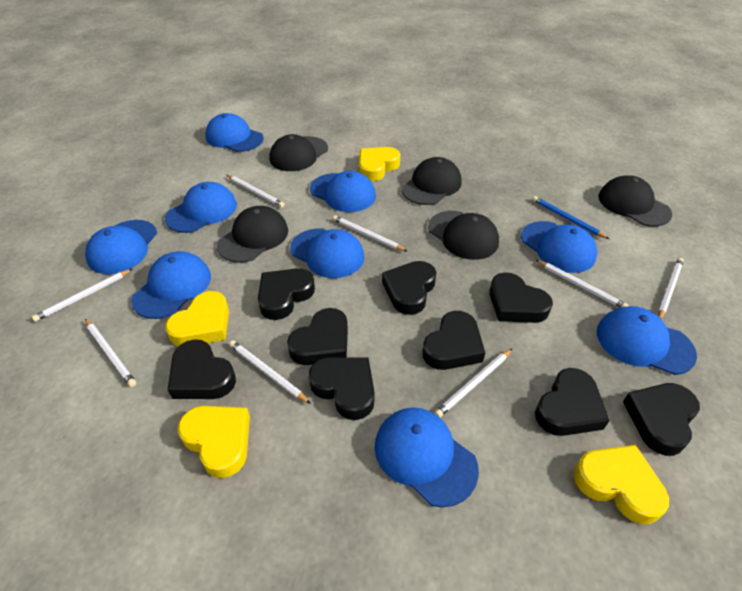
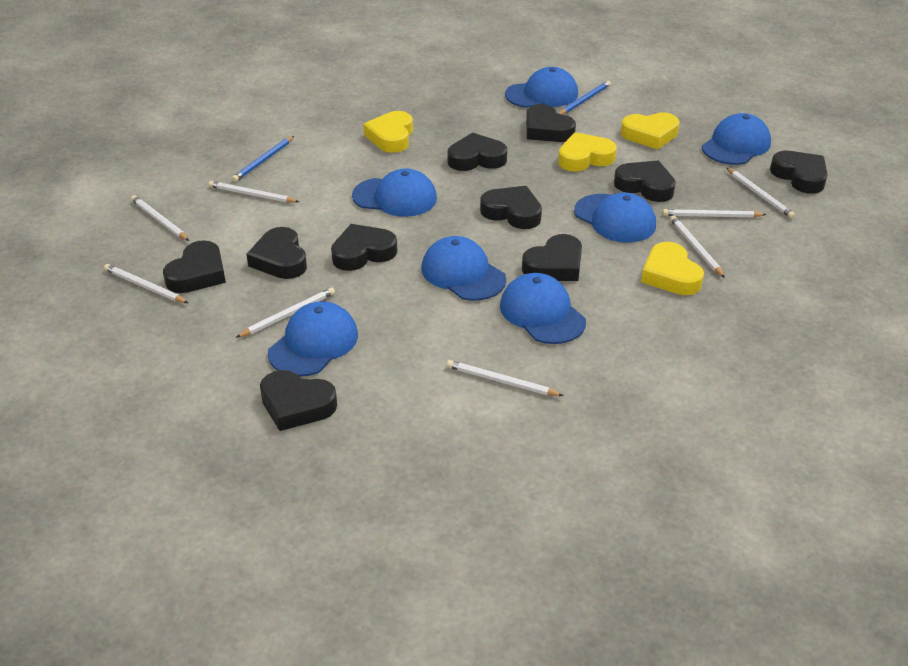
black cap: 5 -> 0
black heart: 9 -> 10
blue cap: 9 -> 7
blue pencil: 1 -> 2

